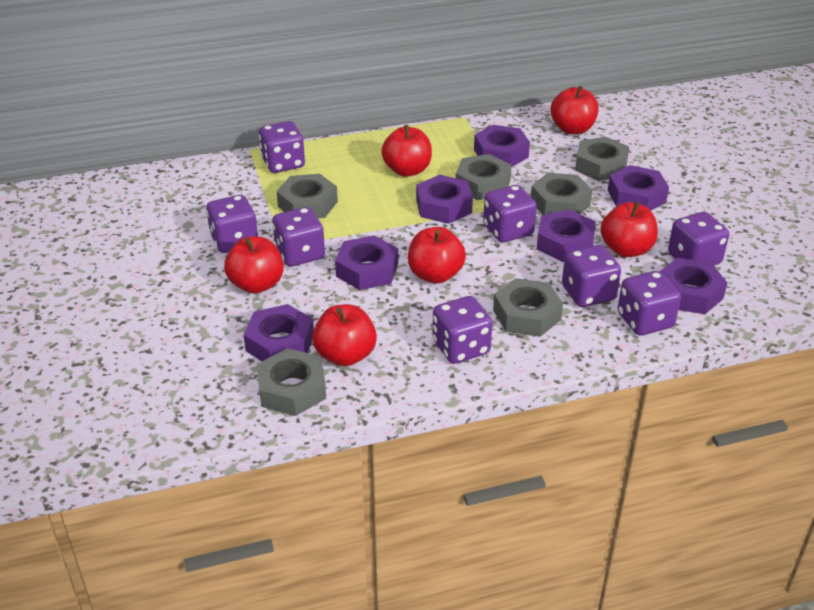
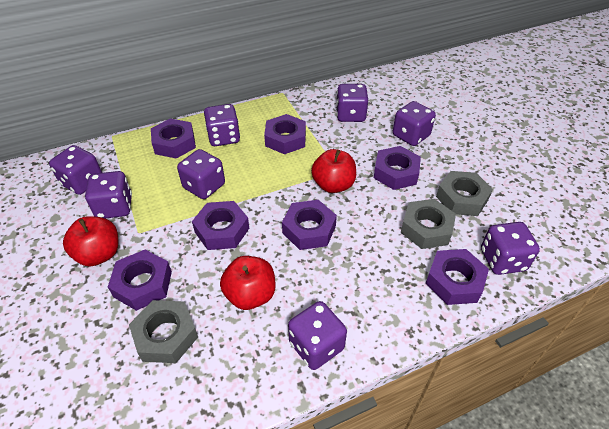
grey nut: 6 -> 3
red apple: 6 -> 3

